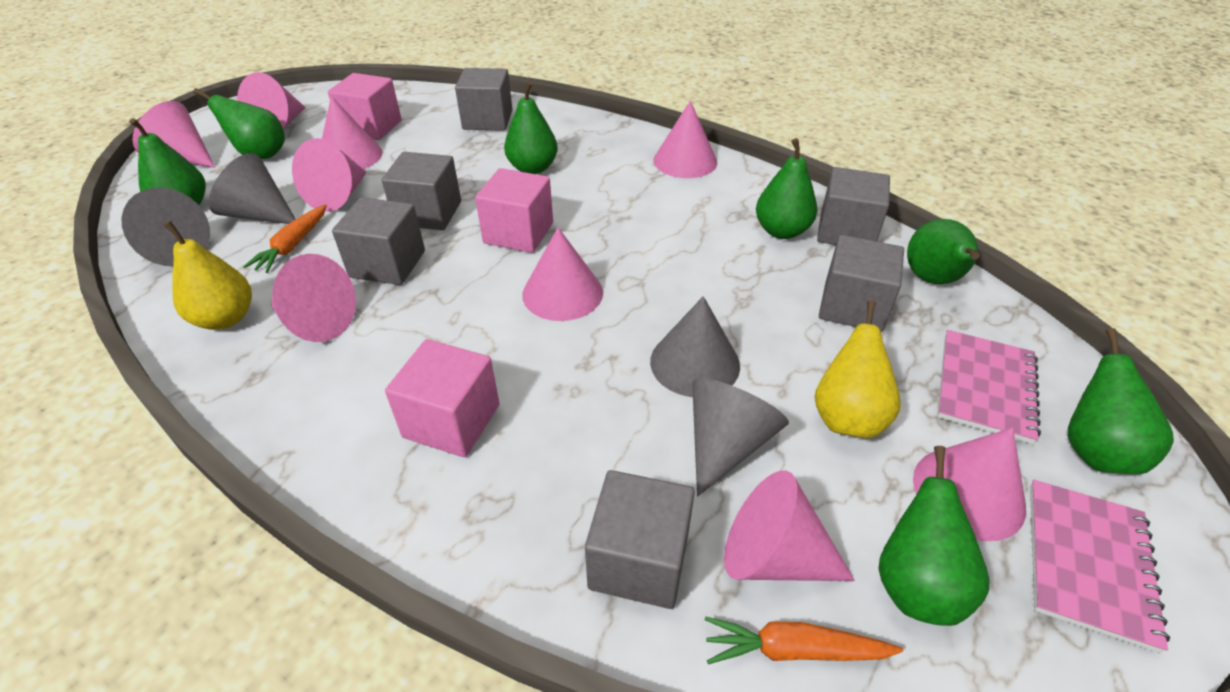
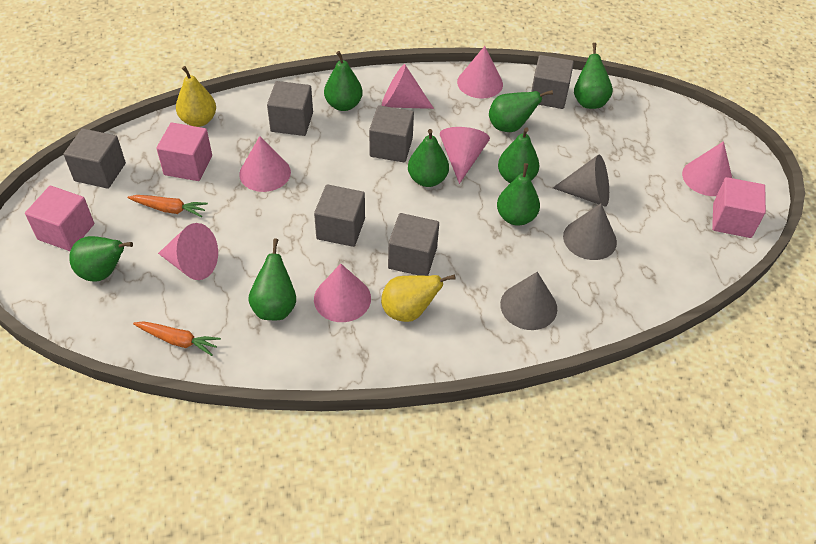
green pear: 7 -> 8
grey cone: 4 -> 3
pink cone: 9 -> 7
pink notebook: 2 -> 0

